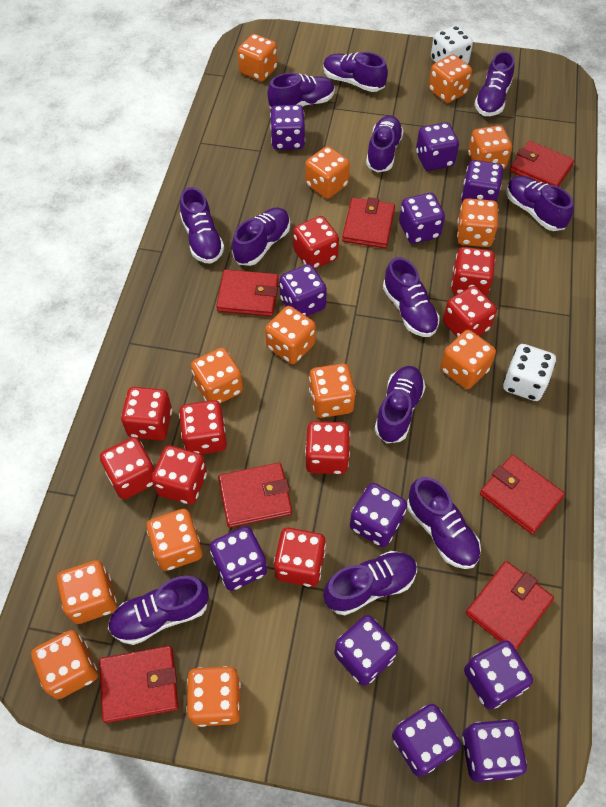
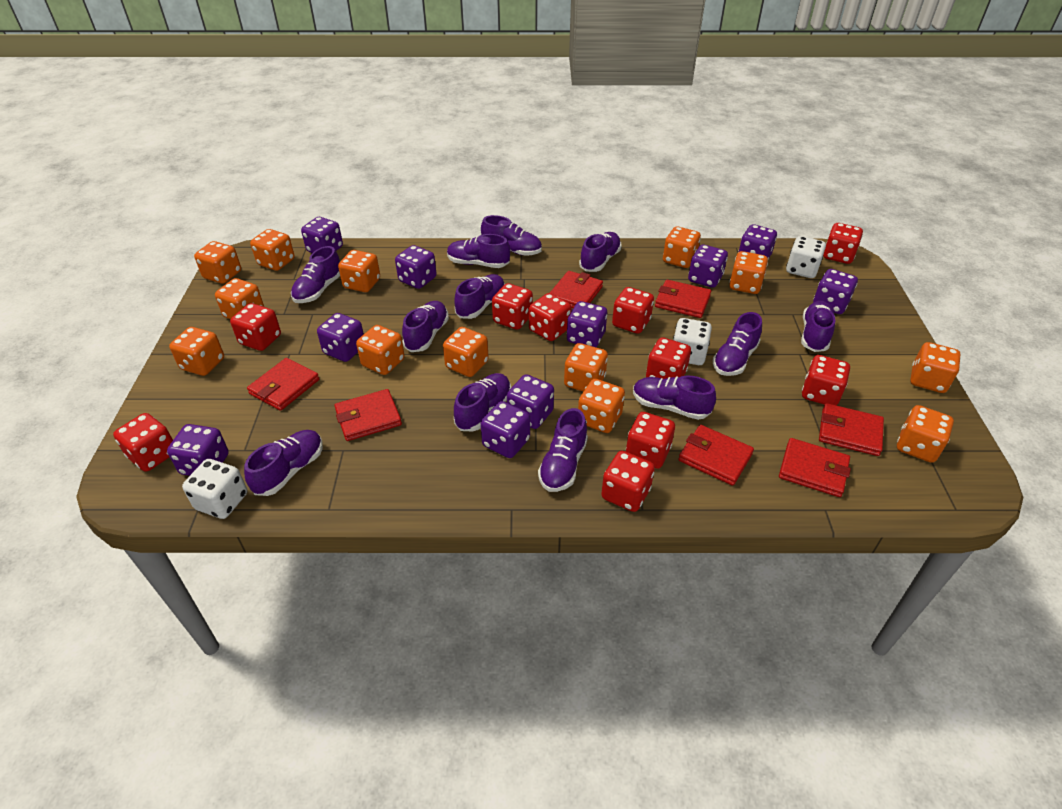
purple dice: 11 -> 10
red dice: 9 -> 10
white dice: 2 -> 3

